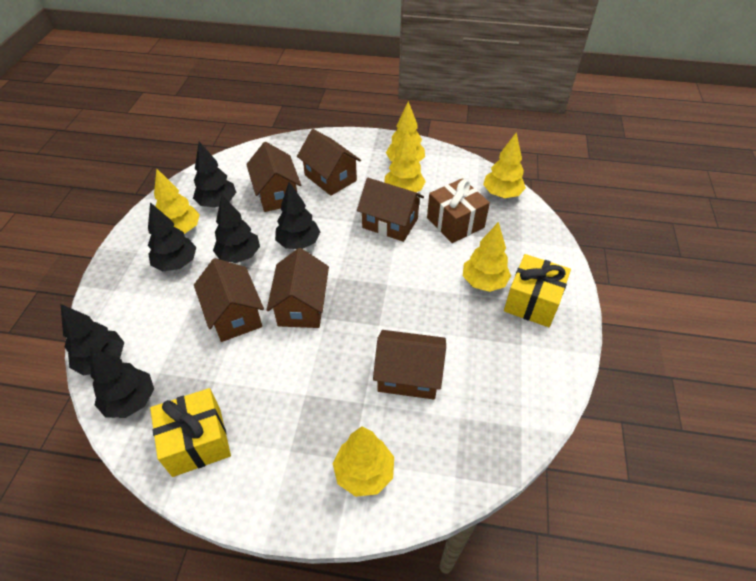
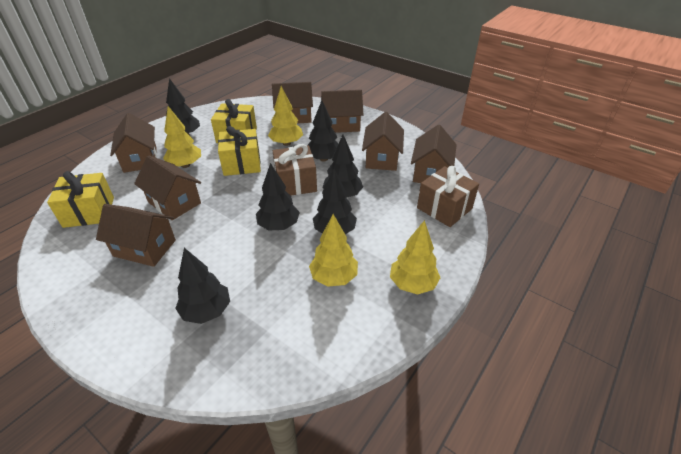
brown gift: 1 -> 2
brown house: 6 -> 7
yellow gift: 2 -> 3
yellow tree: 6 -> 4

